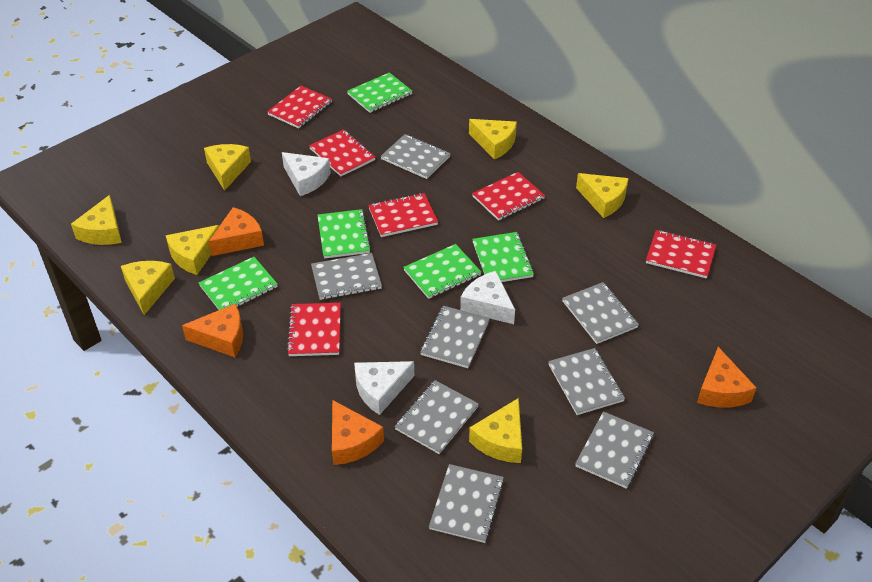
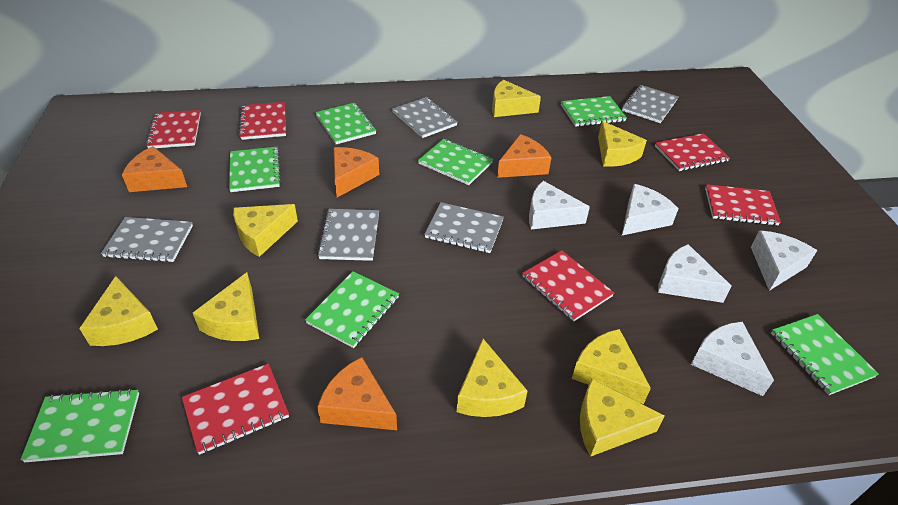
green notebook: 5 -> 7
grey notebook: 8 -> 5
white cheese: 3 -> 5
yellow cheese: 7 -> 8

